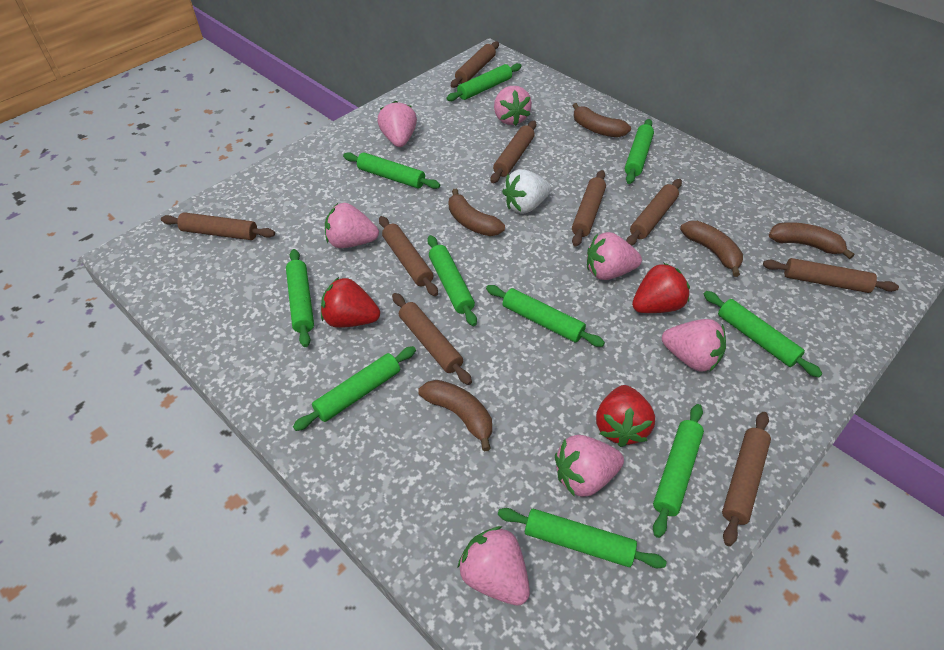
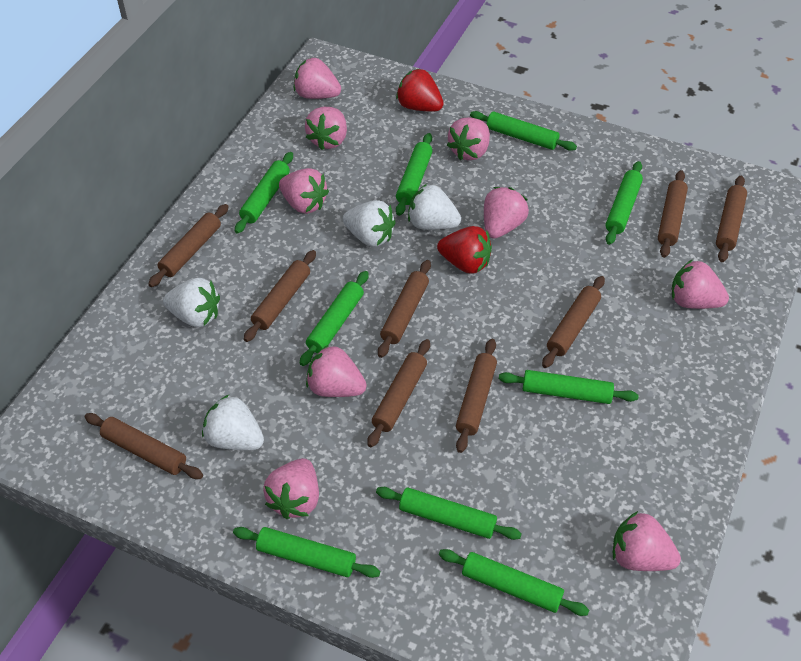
brown banana: 5 -> 0
green rolling pin: 10 -> 9
pink strawberry: 7 -> 9
red strawberry: 3 -> 2
white strawberry: 1 -> 4

